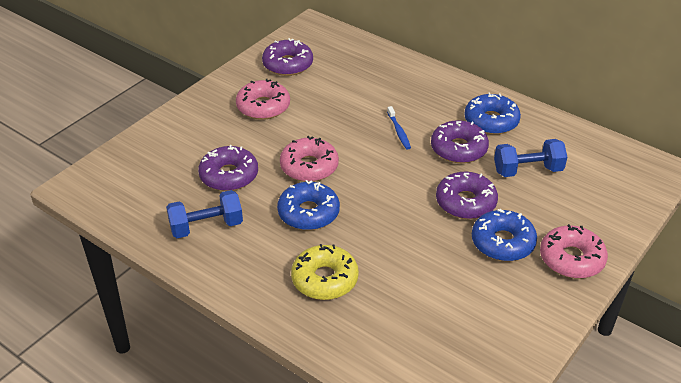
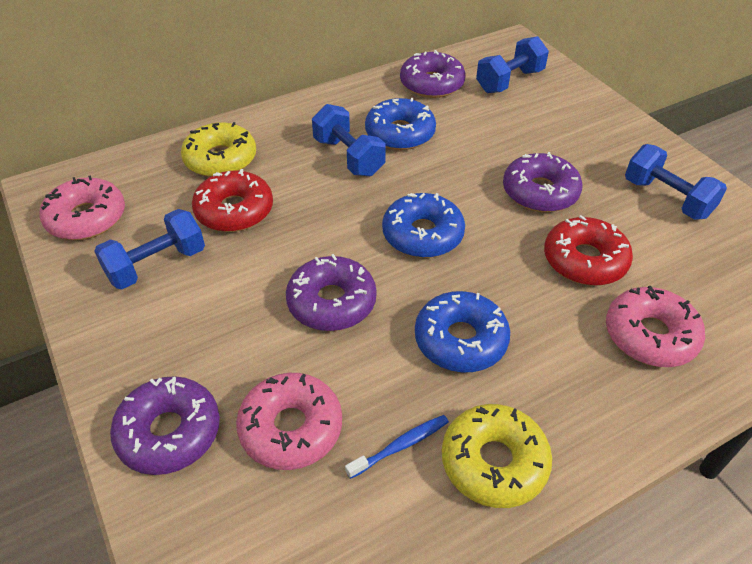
blue dumbbell: 2 -> 4
red donut: 0 -> 2
yellow donut: 1 -> 2

